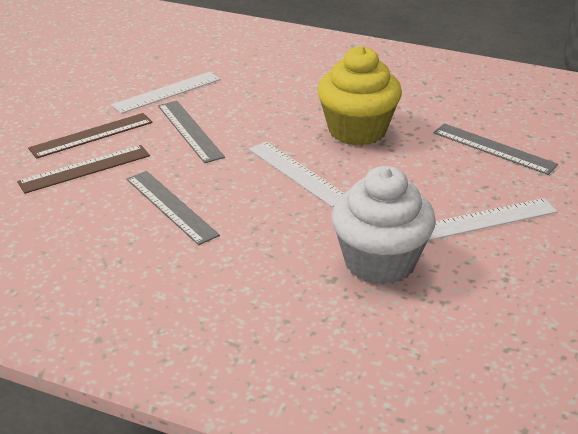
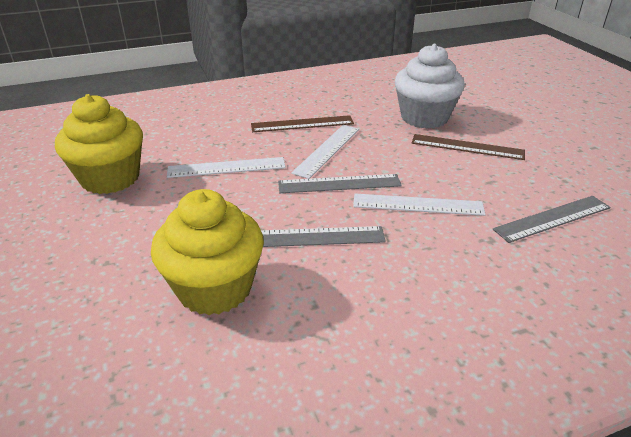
yellow cupcake: 1 -> 2

